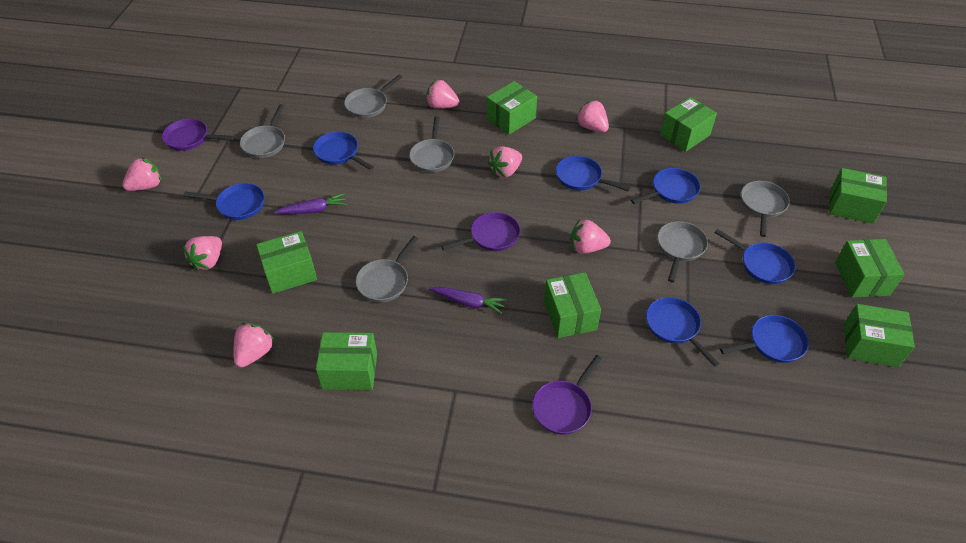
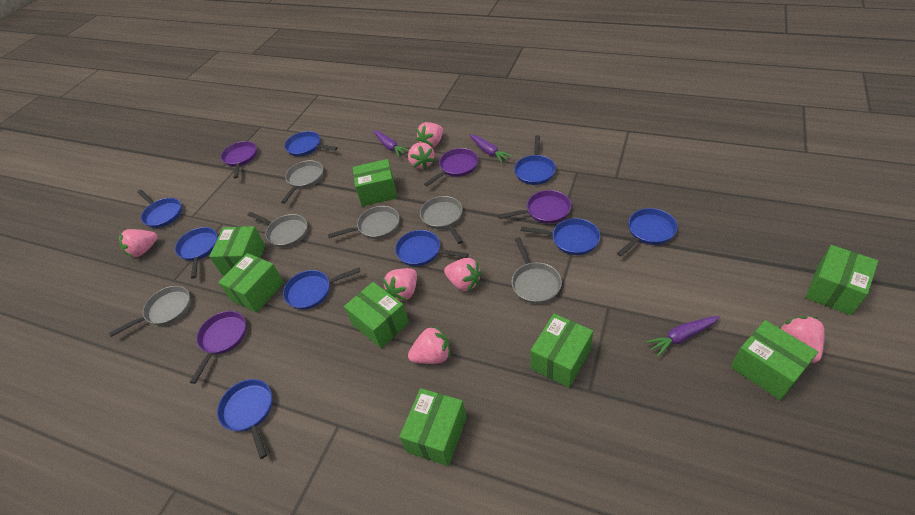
blue pan: 7 -> 9
purple carrot: 2 -> 3
purple pan: 3 -> 4

